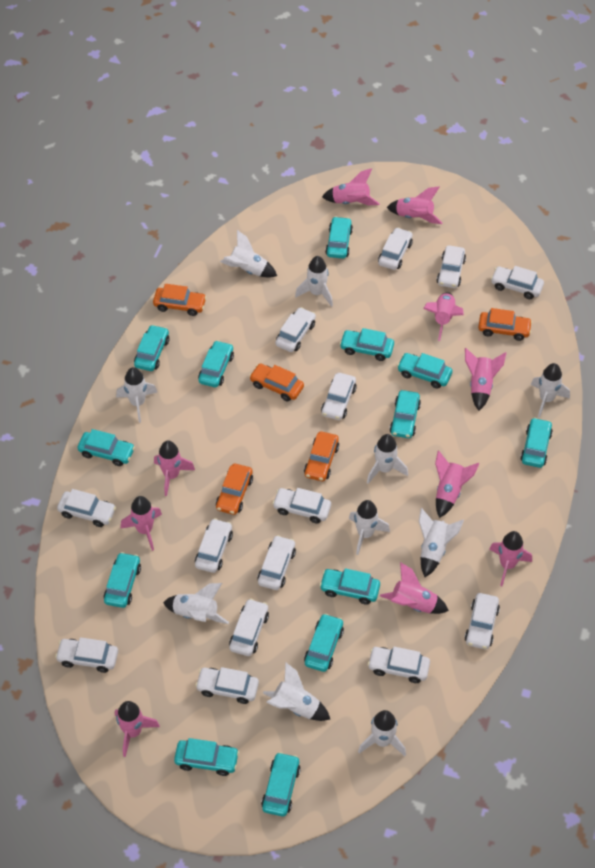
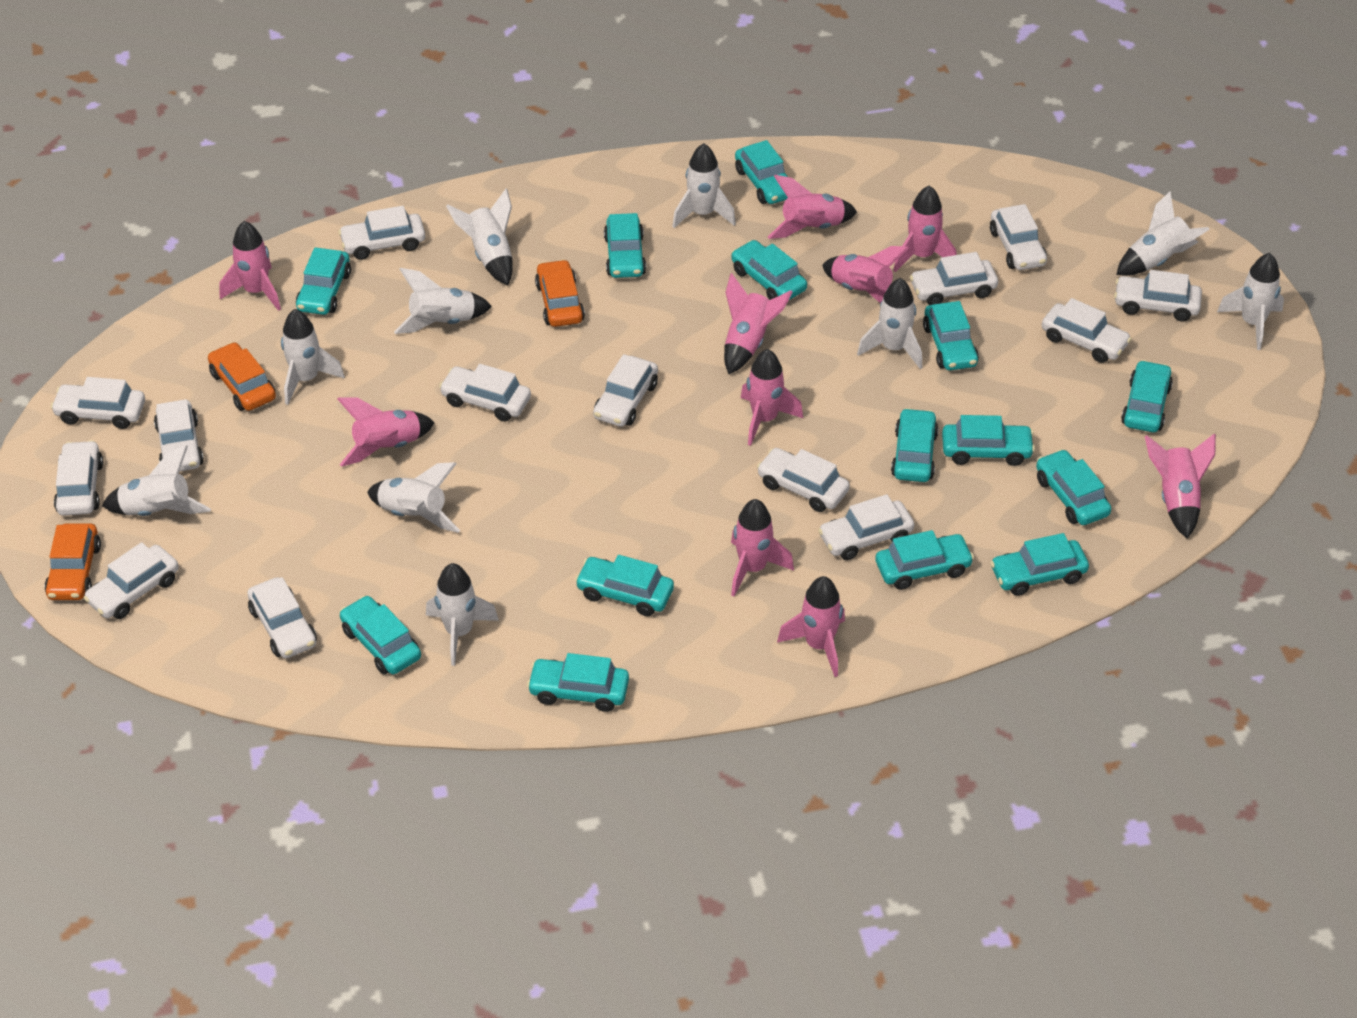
orange car: 5 -> 3
turquoise car: 13 -> 14

